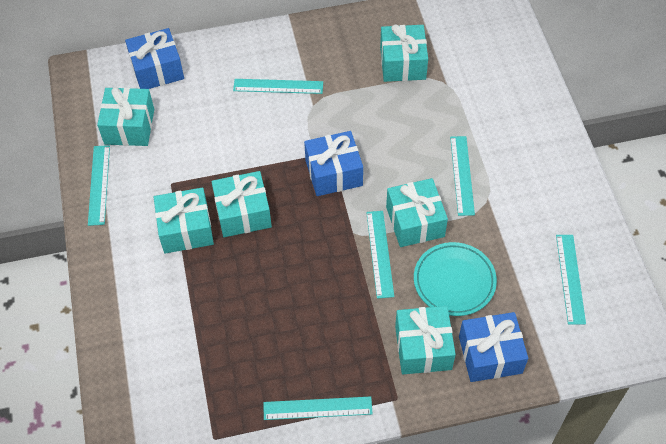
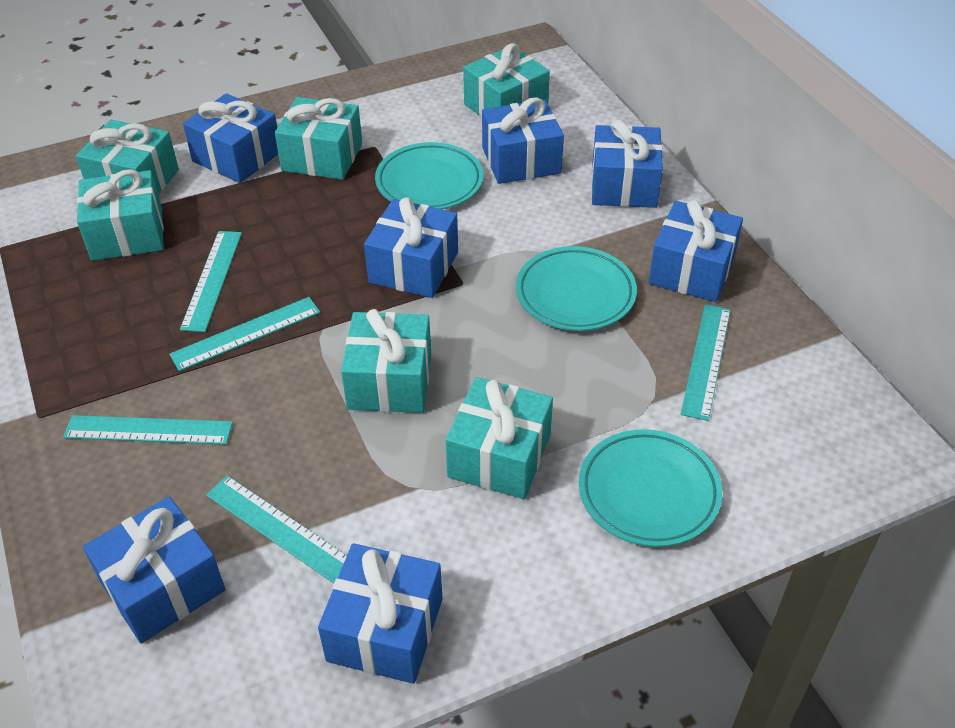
blue gift: 3 -> 7
turquoise plate: 1 -> 3
turquoise ruler: 6 -> 5

